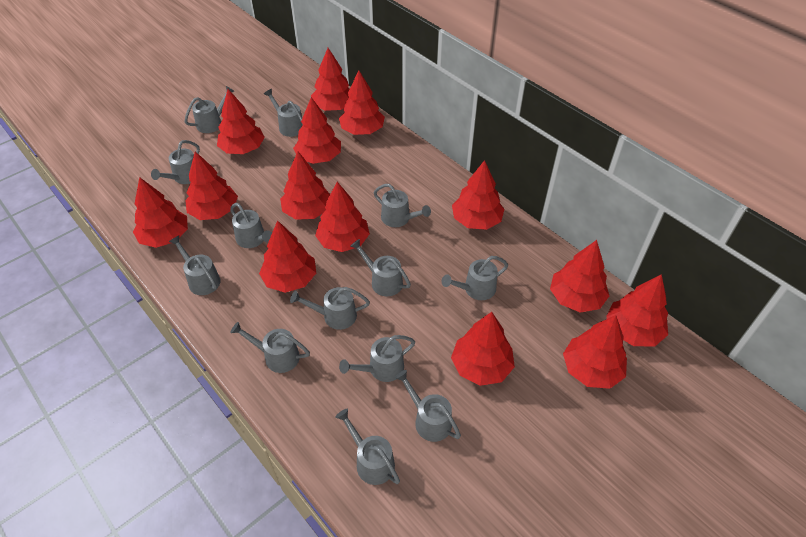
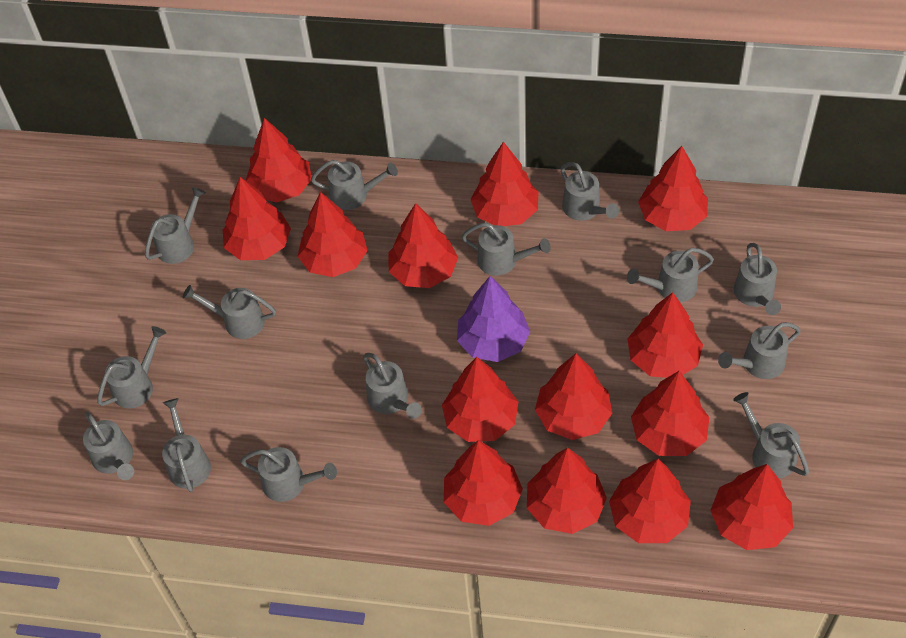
grey watering can: 13 -> 14
purple tree: 0 -> 1

